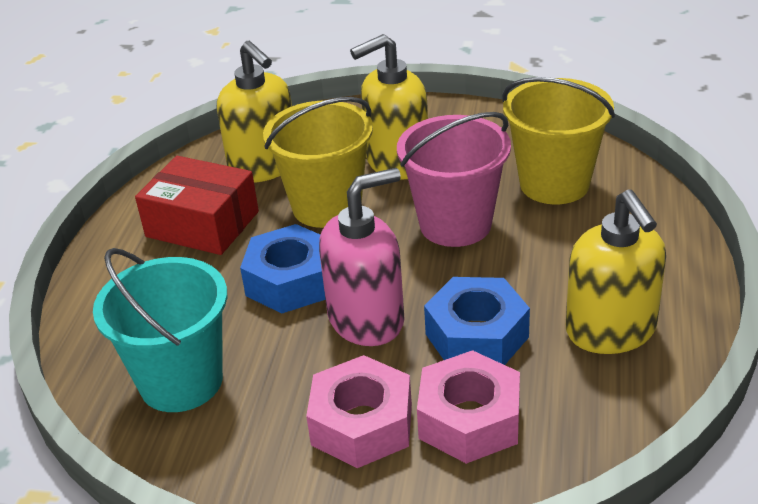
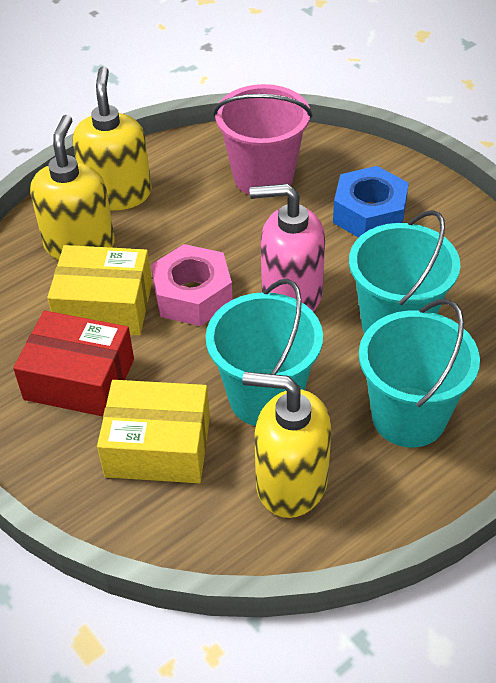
blue nut: 2 -> 1
pink nut: 2 -> 1
turquoise bucket: 1 -> 3
yellow box: 0 -> 2
yellow bucket: 2 -> 0

